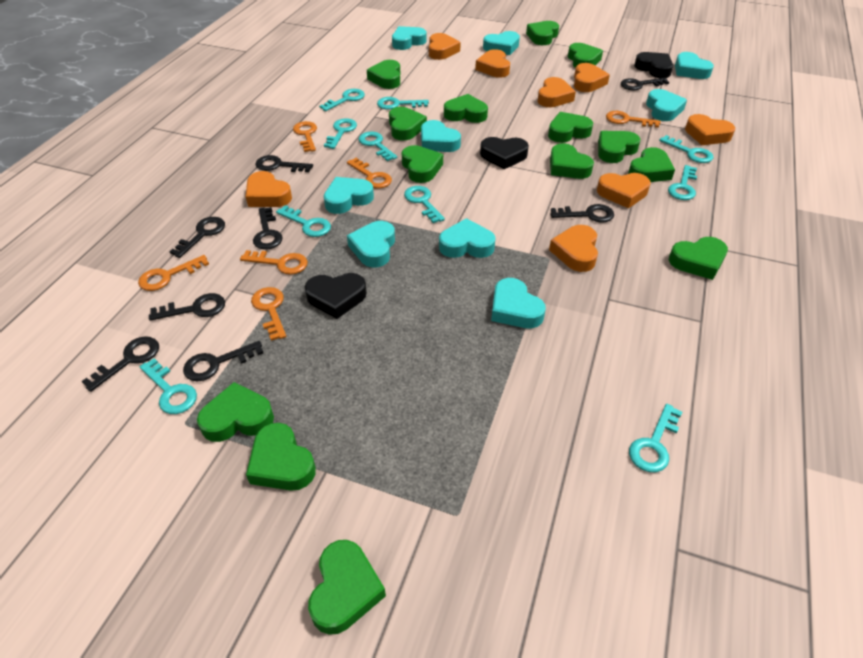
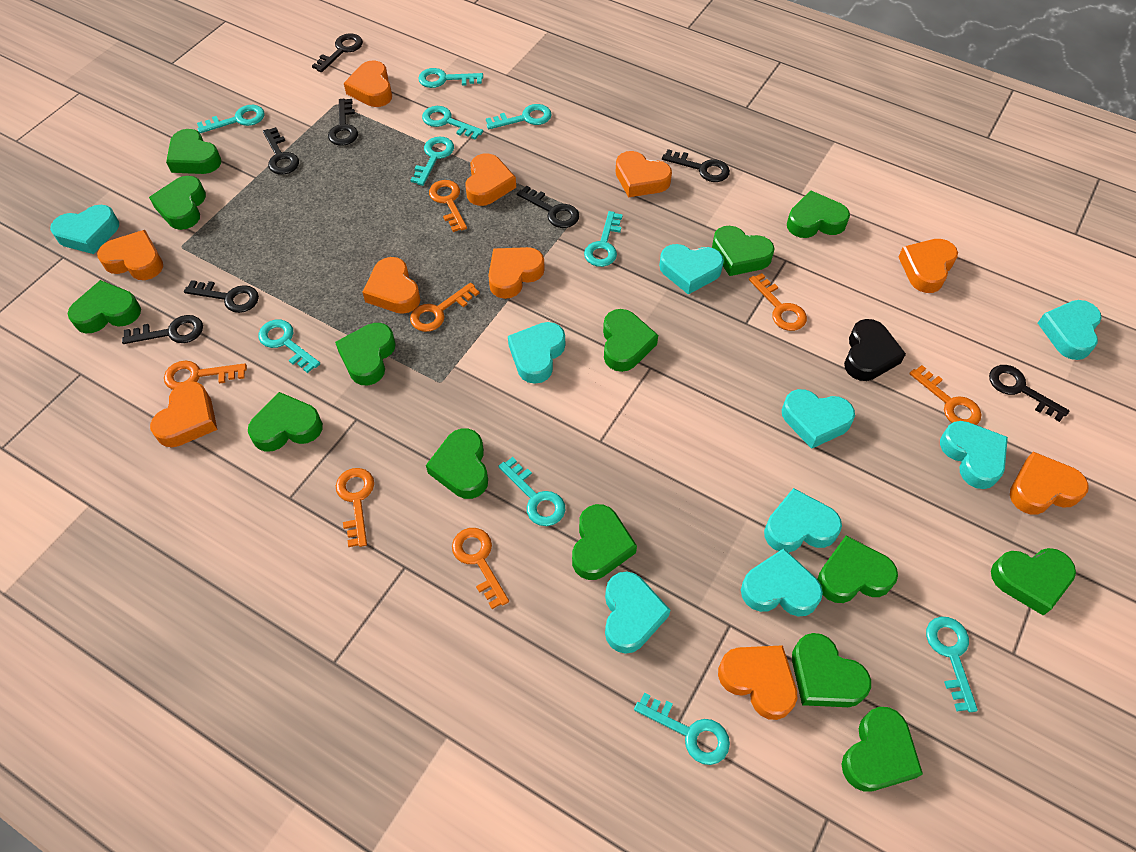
black heart: 3 -> 1
orange heart: 8 -> 10
orange key: 6 -> 7

